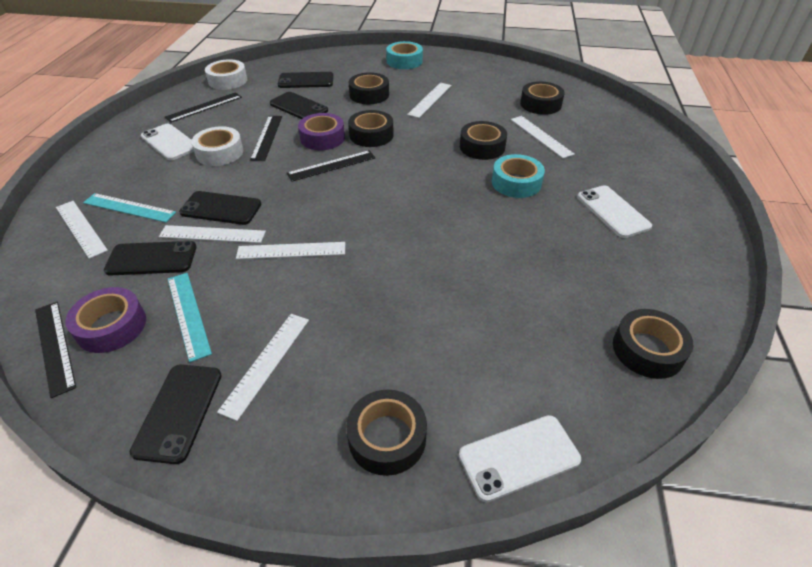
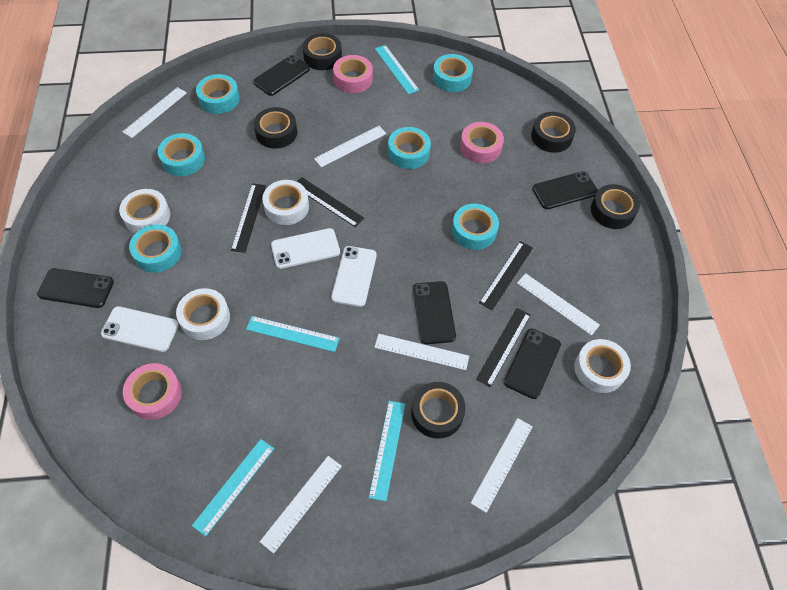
black tape: 6 -> 5
pink tape: 0 -> 3
purple tape: 2 -> 0
turquoise ruler: 2 -> 4
turquoise tape: 2 -> 6
white tape: 2 -> 4

